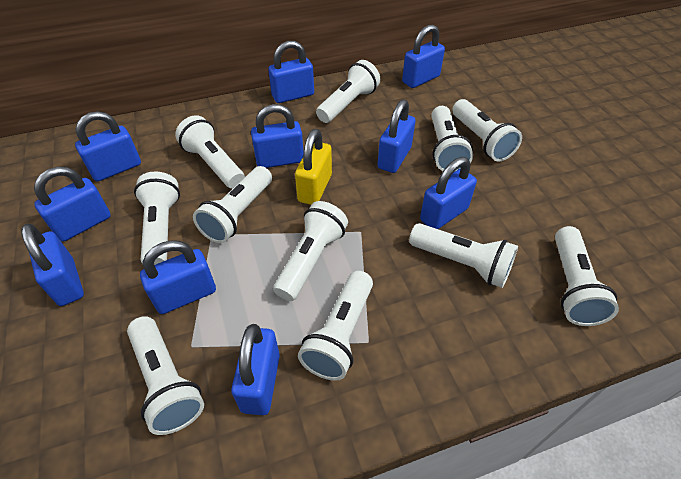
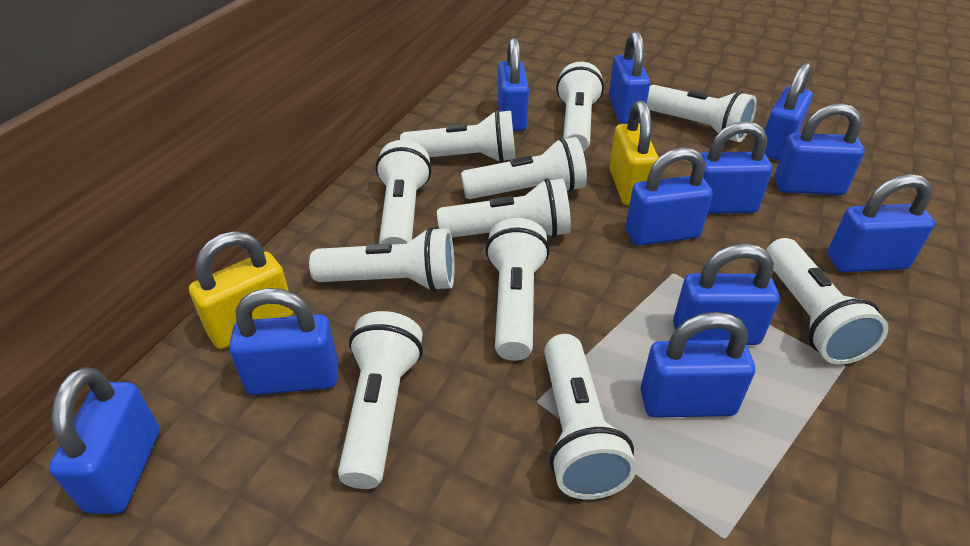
blue padlock: 10 -> 11
yellow padlock: 1 -> 2

